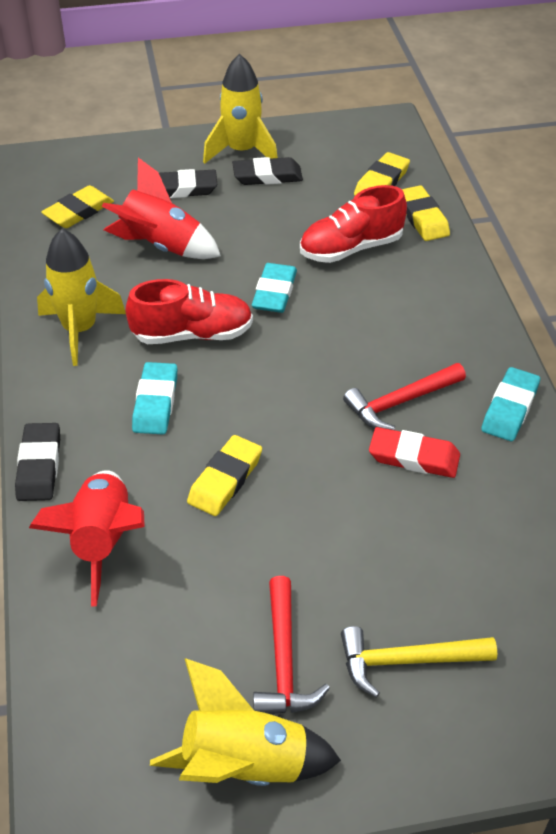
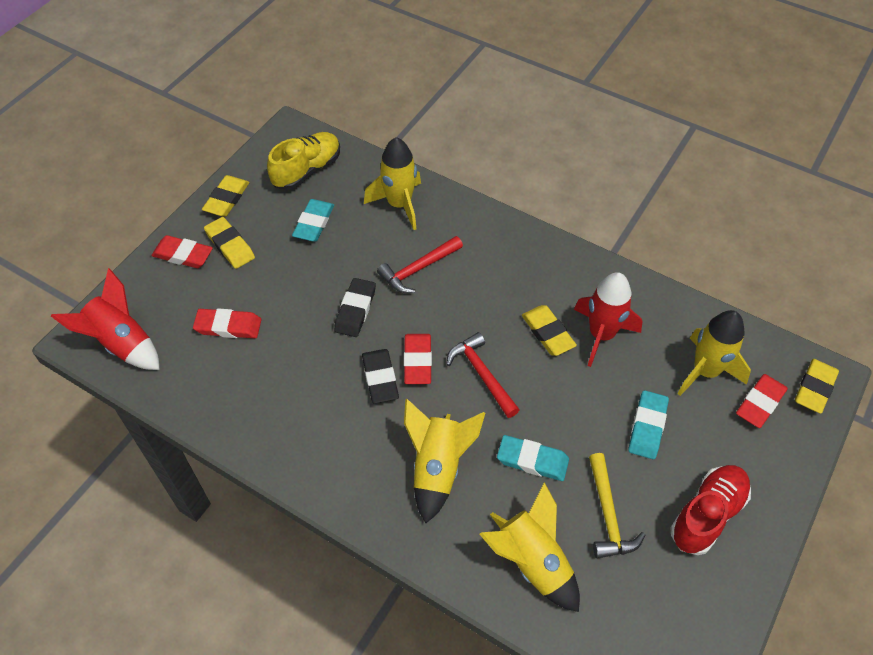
black eraser: 3 -> 2
red eraser: 1 -> 4
red shoe: 2 -> 1
yellow rocket: 3 -> 4
yellow shoe: 0 -> 1

